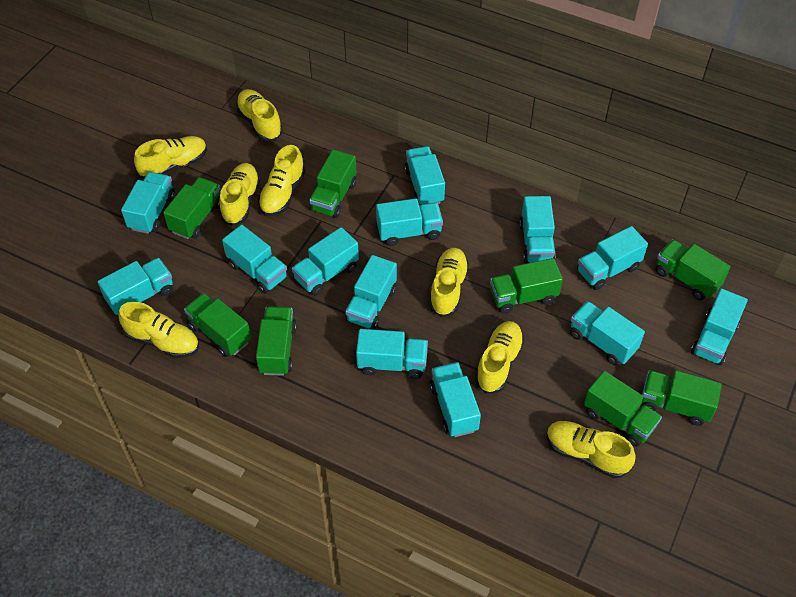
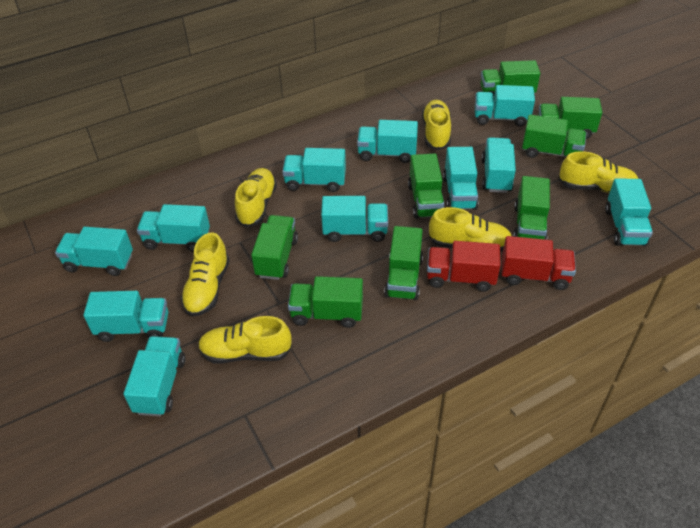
red truck: 0 -> 2
turquoise truck: 13 -> 11
yellow shoe: 8 -> 6

